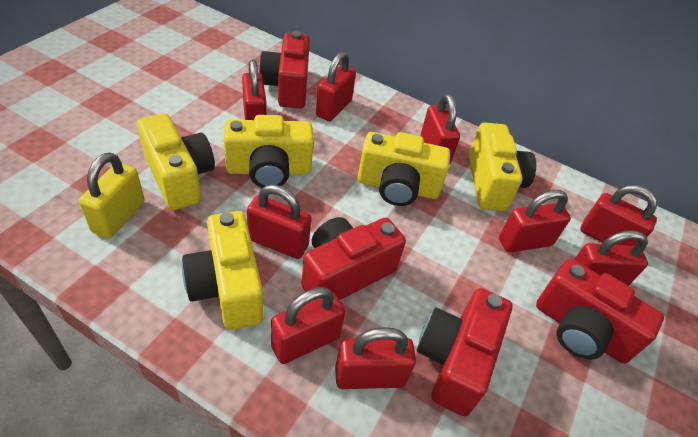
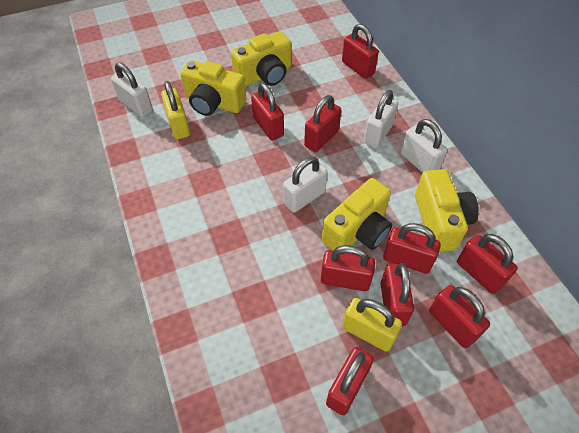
red camera: 4 -> 0
white padlock: 0 -> 4
yellow camera: 5 -> 4
yellow padlock: 1 -> 2

